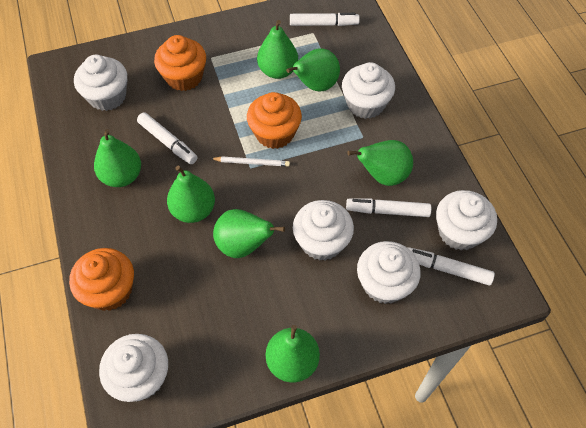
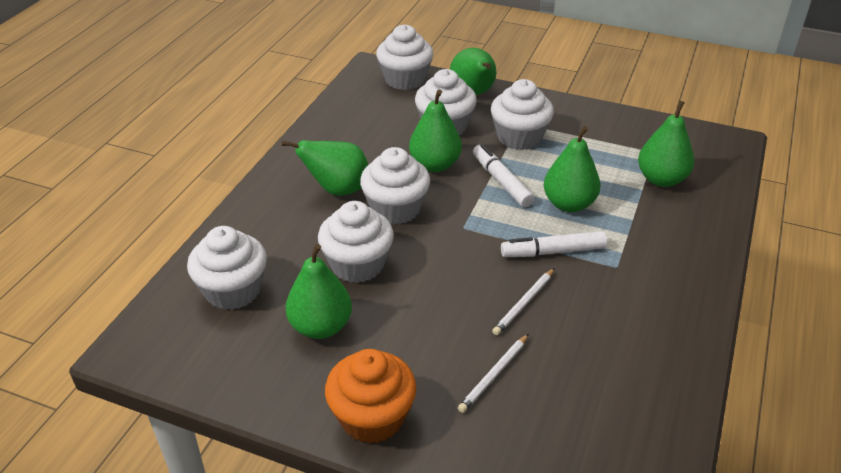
green pear: 7 -> 6
orange cupcake: 3 -> 1
white marker: 4 -> 2
white pencil: 1 -> 2

